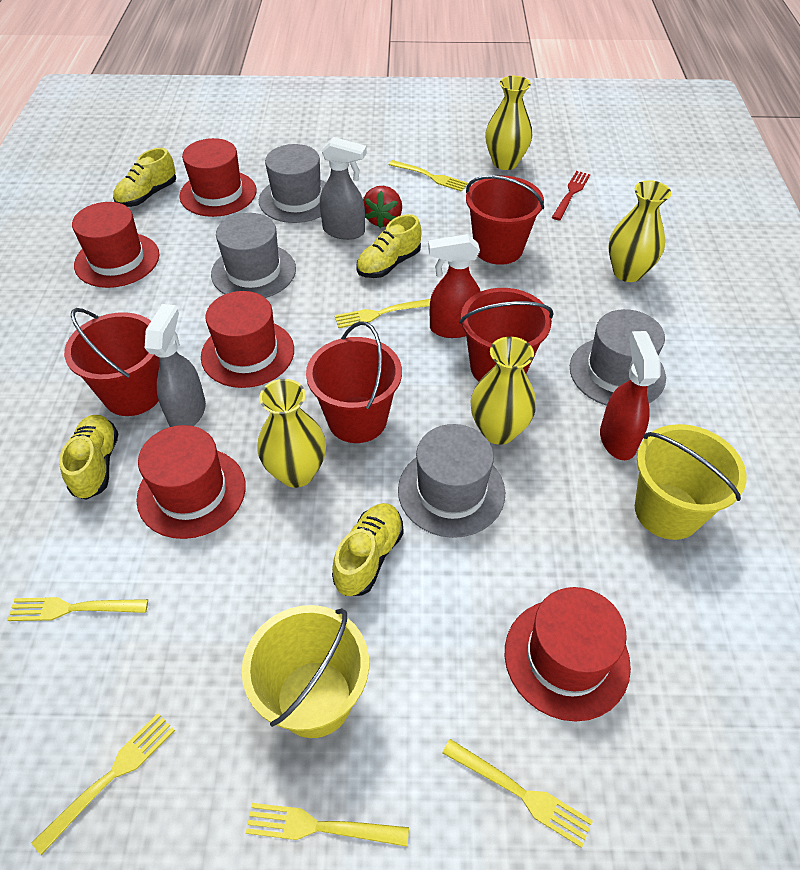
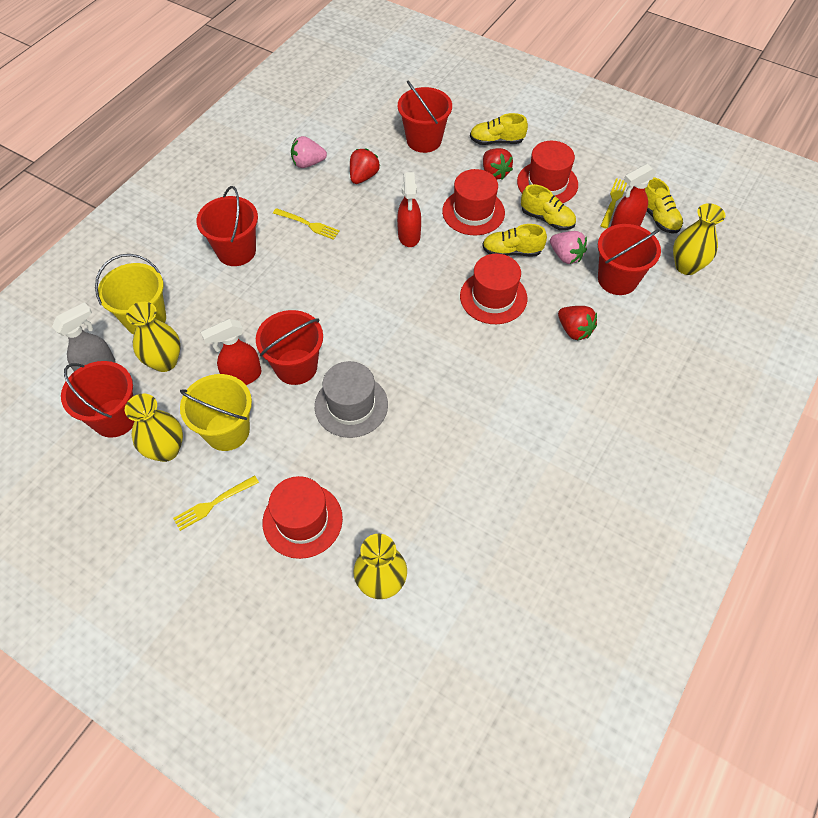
grey hat: 4 -> 1
grey spray bottle: 2 -> 1
pink strawberry: 0 -> 2
red bucket: 4 -> 5
red fork: 1 -> 0
red hat: 5 -> 4
red spray bottle: 2 -> 3
red strawberry: 1 -> 3
yellow fork: 6 -> 3

